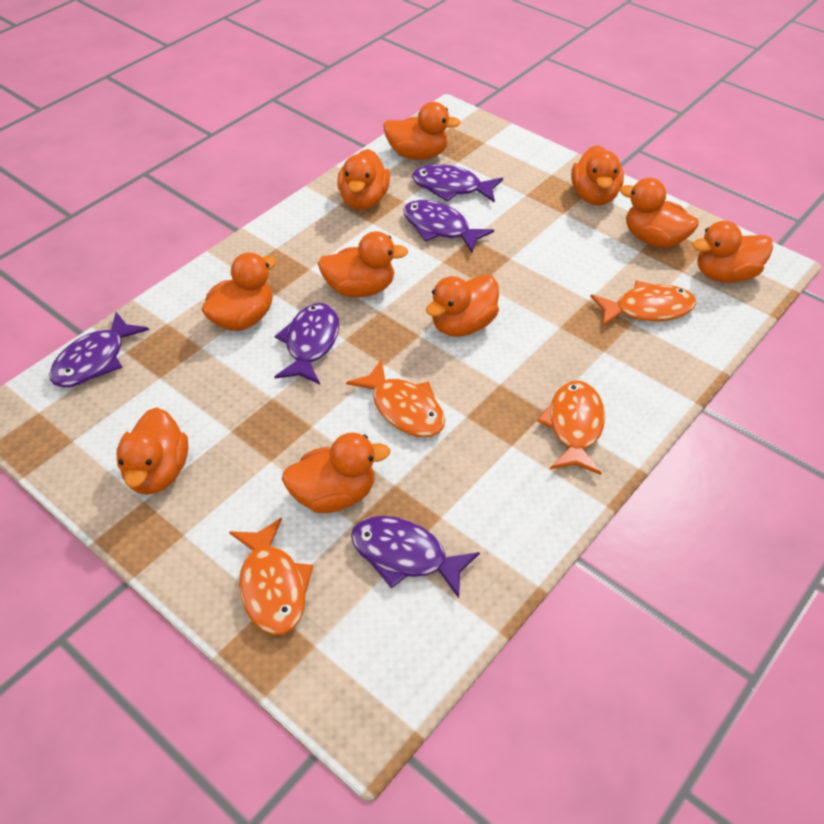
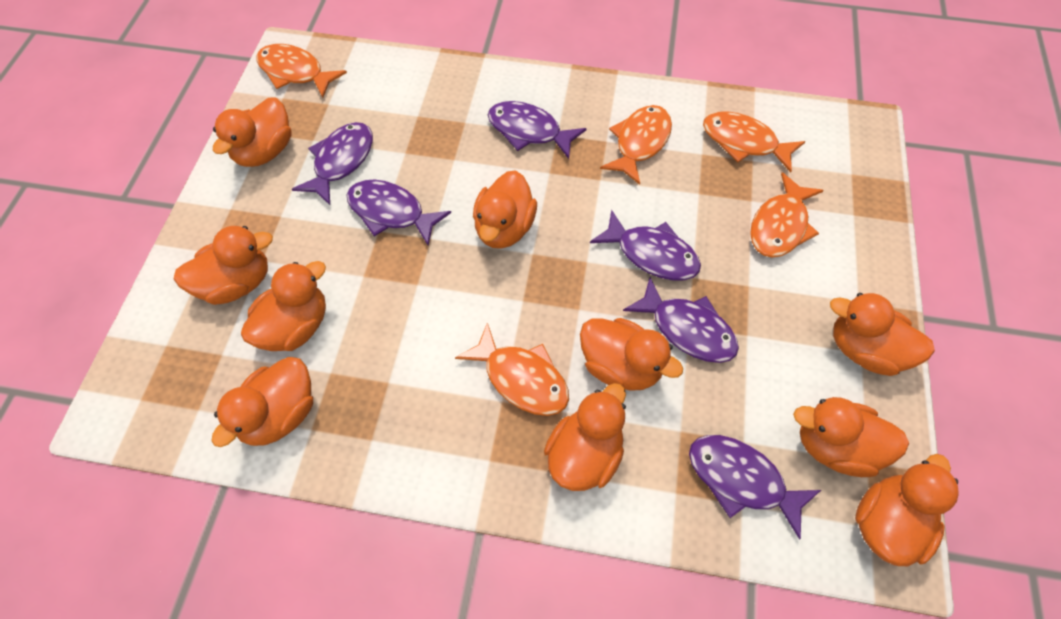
orange fish: 4 -> 5
purple fish: 5 -> 6

